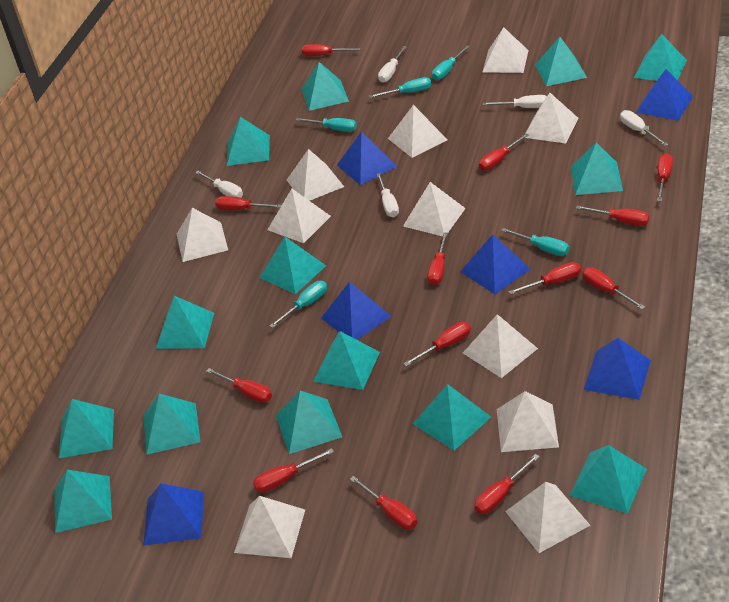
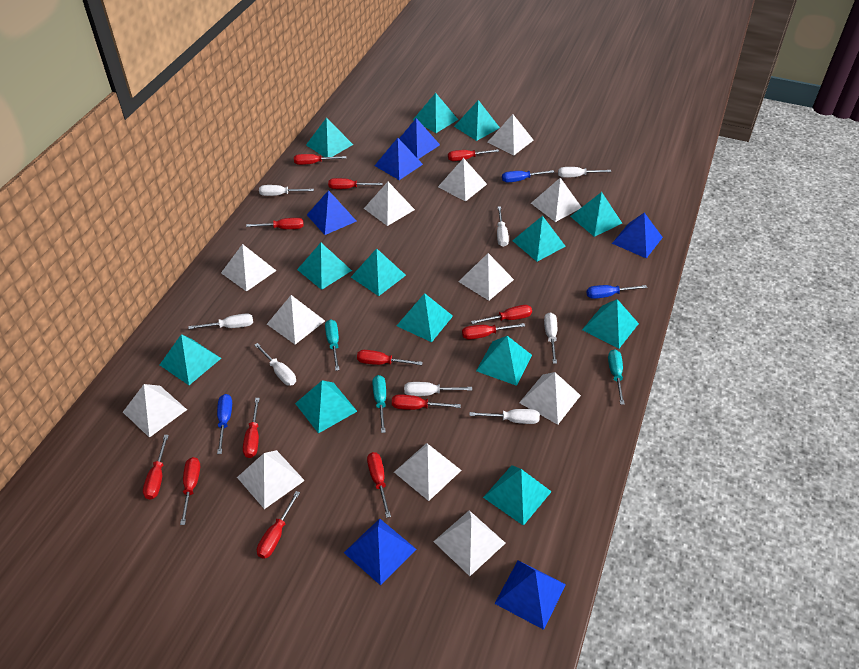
blue screwdriver: 0 -> 3
turquoise pyramid: 14 -> 13
turquoise screwdriver: 5 -> 3
white pyramid: 11 -> 12
white screwdriver: 5 -> 8

